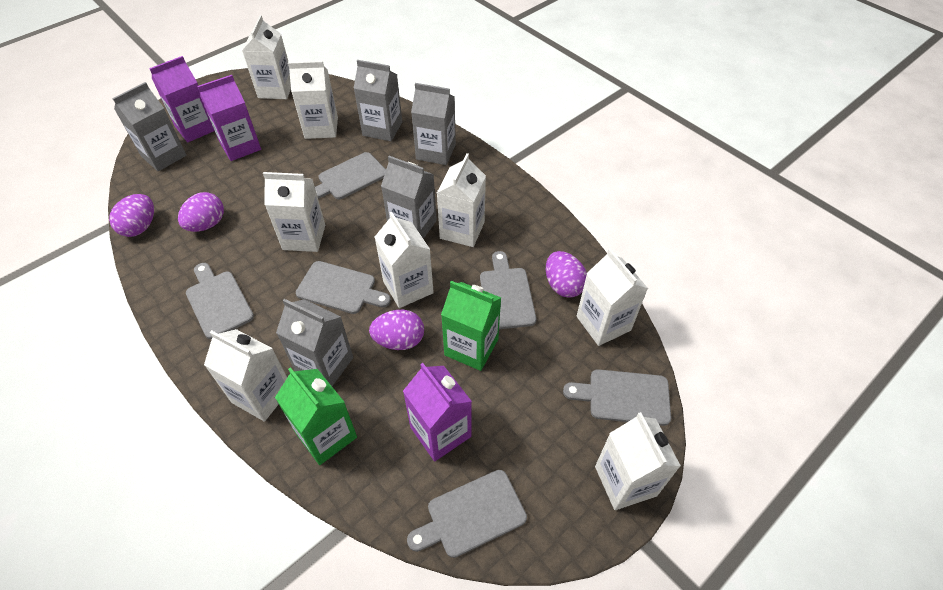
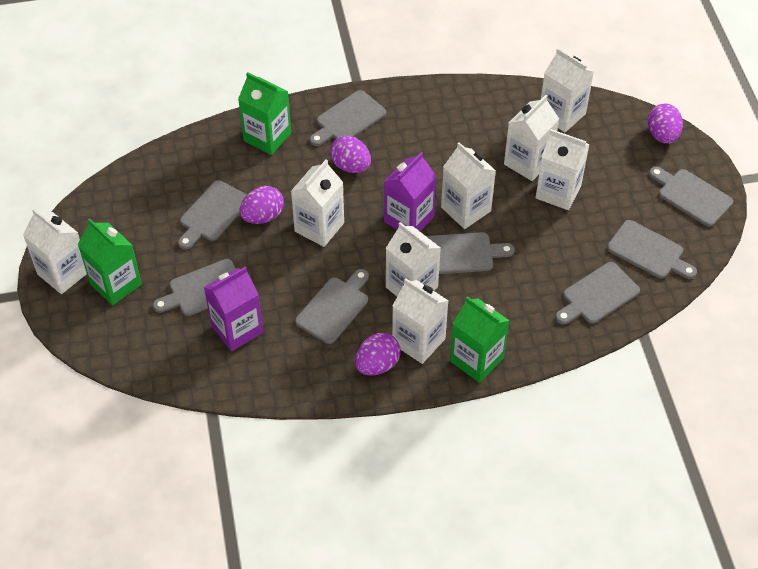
green carton: 2 -> 3
grey carton: 5 -> 0
grey cutting board: 6 -> 8
purple carton: 3 -> 2

